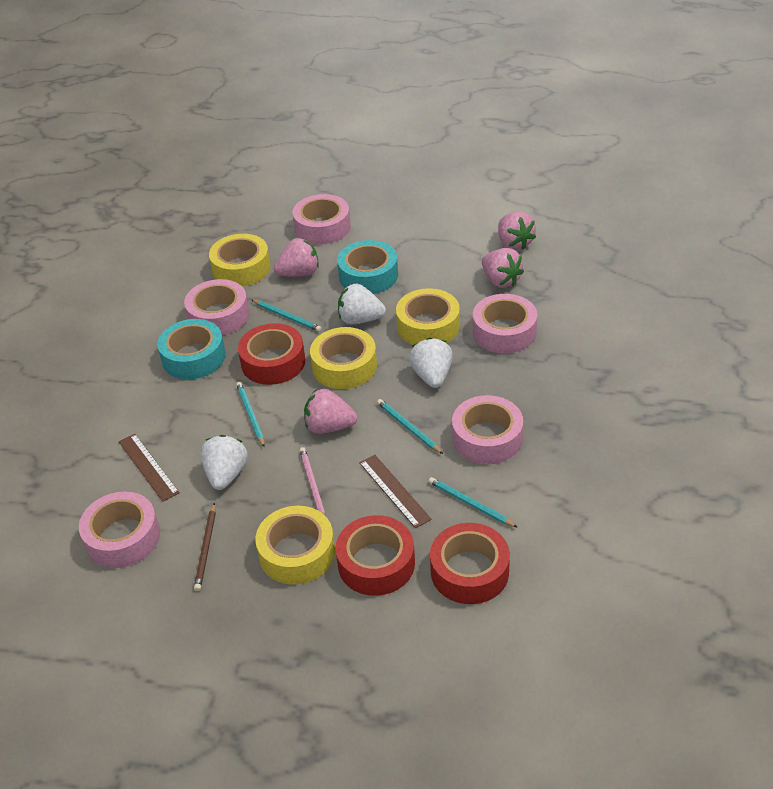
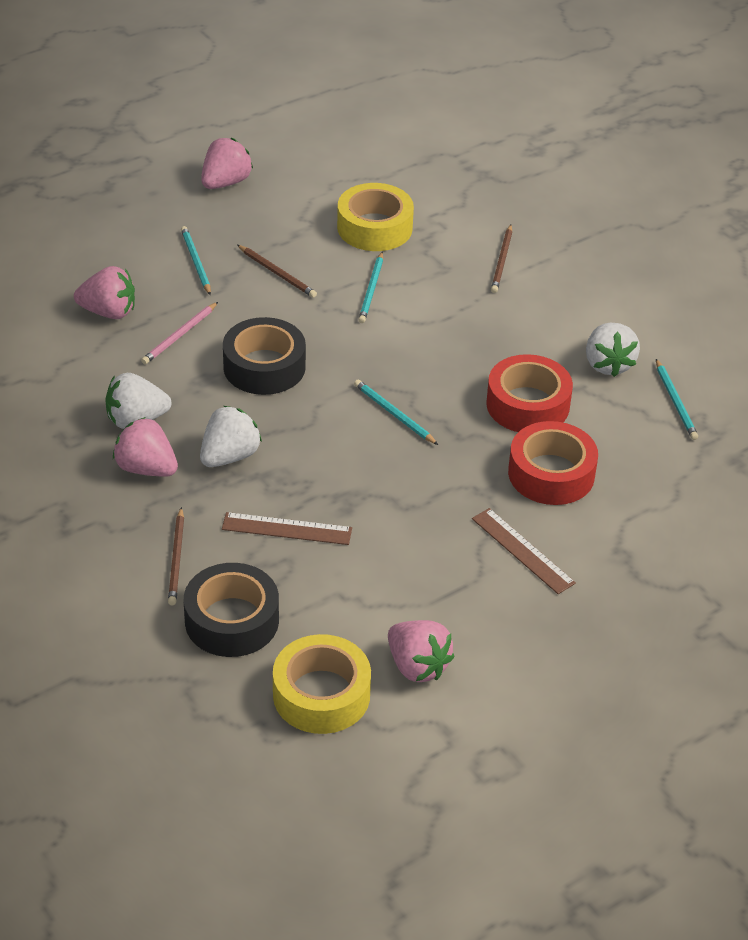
black tape: 0 -> 2
brown pencil: 1 -> 3
pink tape: 5 -> 0
red tape: 3 -> 2
turquoise tape: 2 -> 0
yellow tape: 4 -> 2

